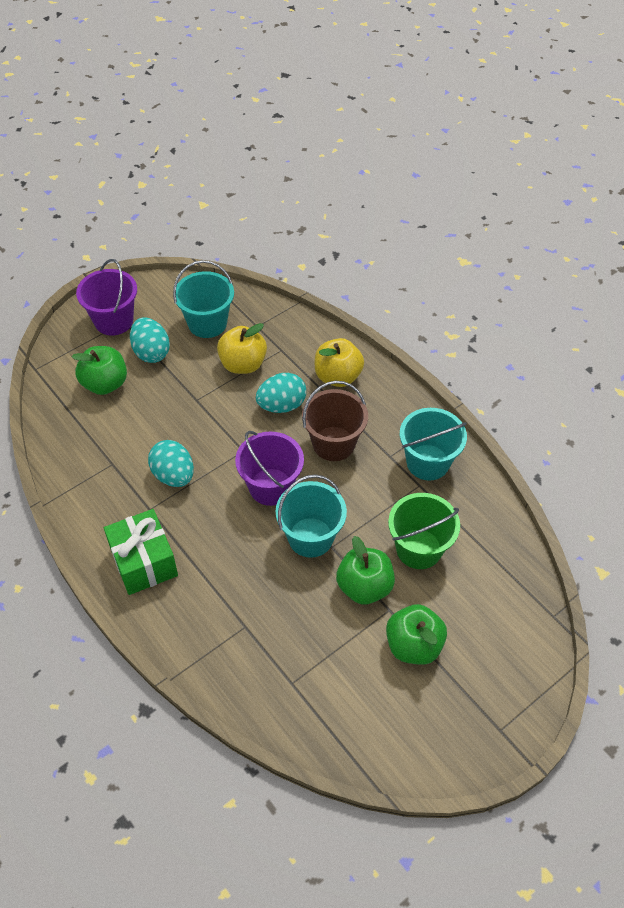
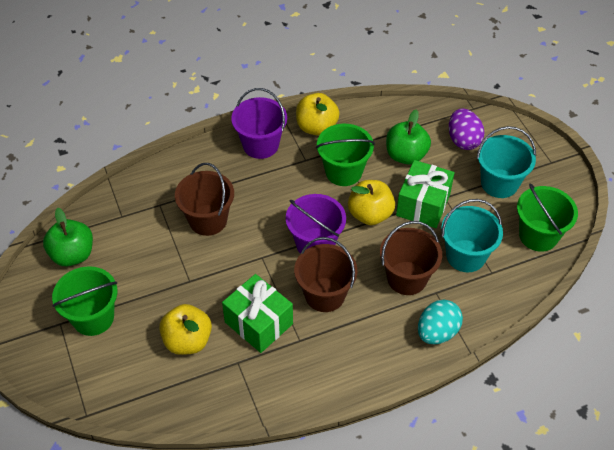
brown bucket: 1 -> 3
green apple: 3 -> 2
green bucket: 1 -> 3
green gift: 1 -> 2
purple egg: 0 -> 1
turquoise bucket: 3 -> 2
turquoise egg: 3 -> 1
yellow apple: 2 -> 3

